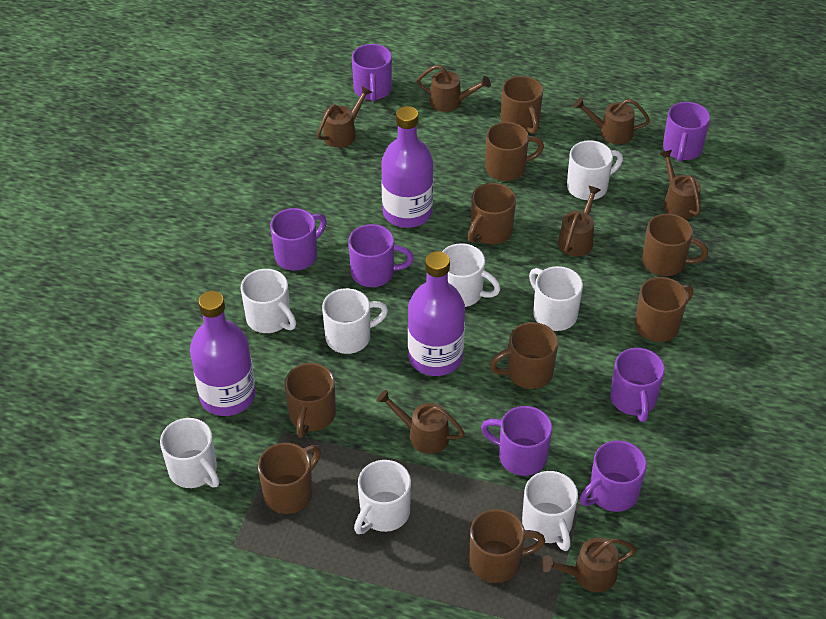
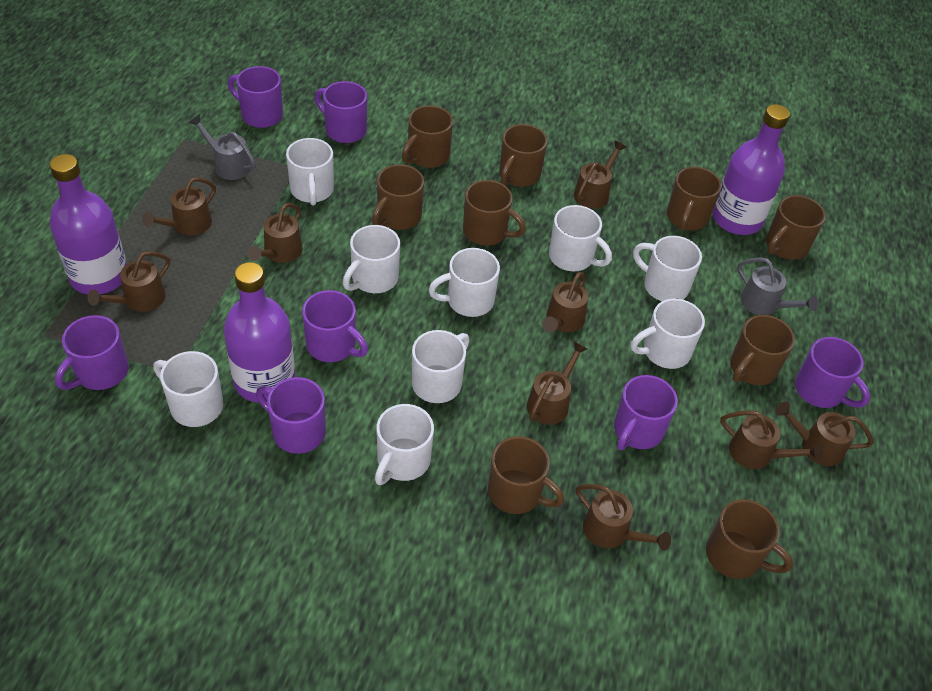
brown watering can: 7 -> 9
grey watering can: 0 -> 2
white mug: 8 -> 9

